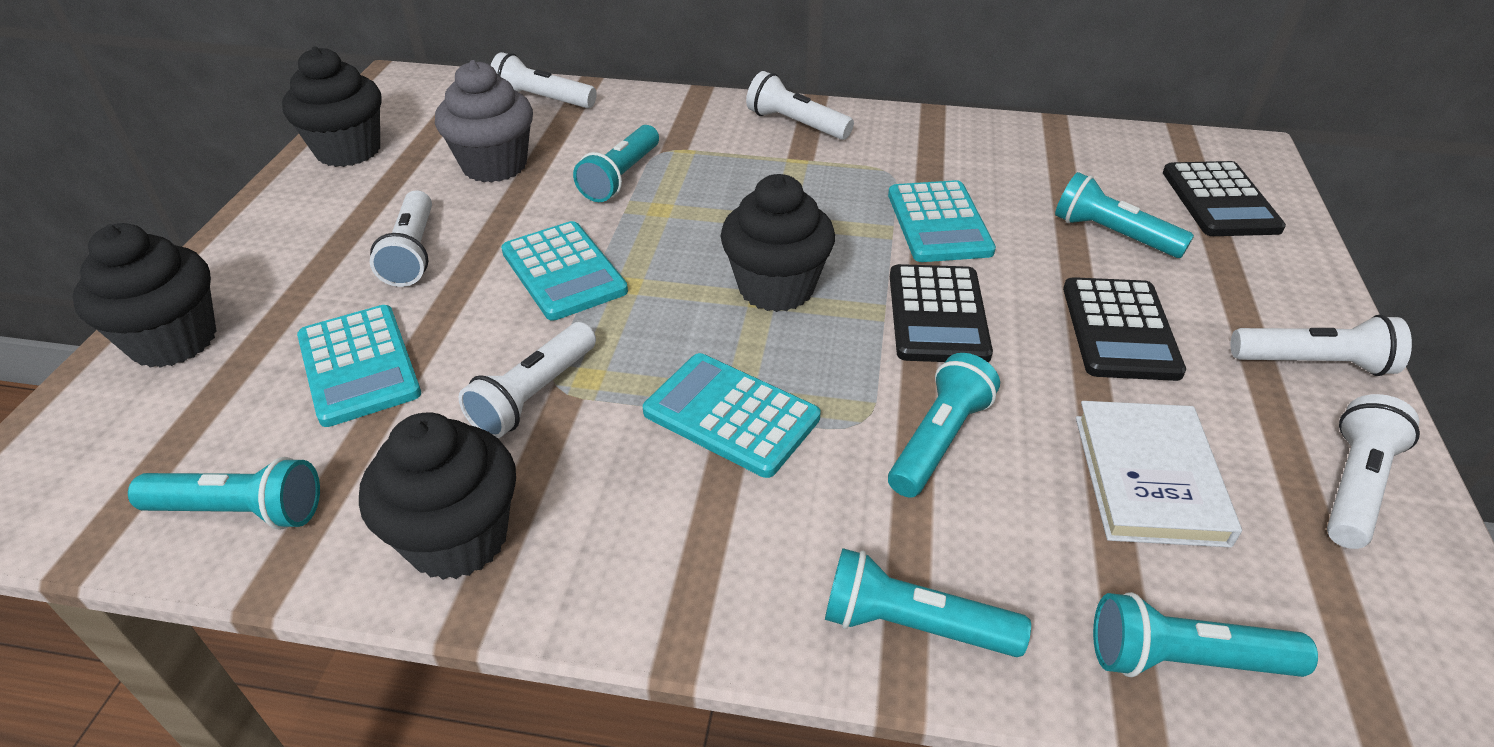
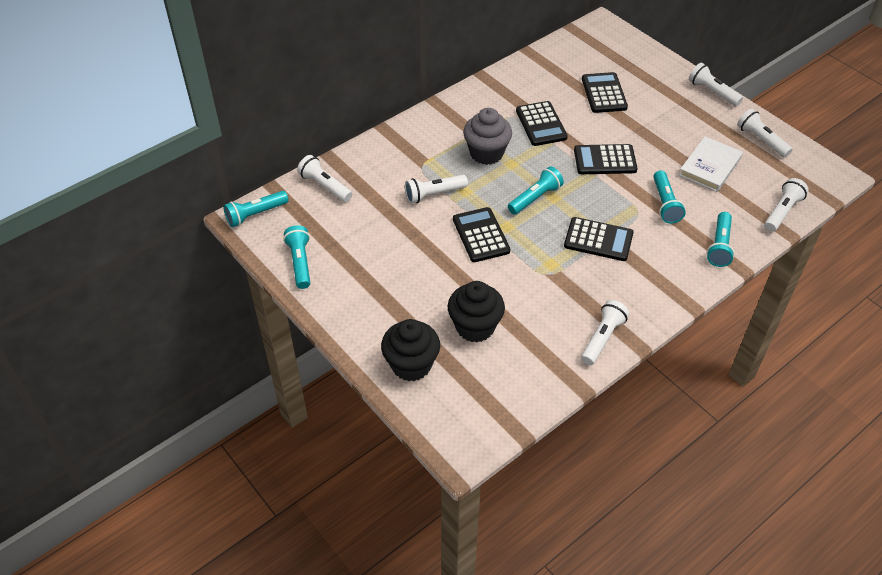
black calculator: 3 -> 5
black cupcake: 4 -> 2
turquoise calculator: 4 -> 0
turquoise flashlight: 6 -> 5

